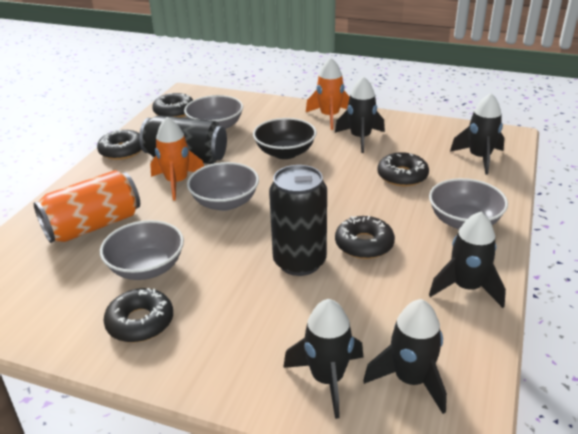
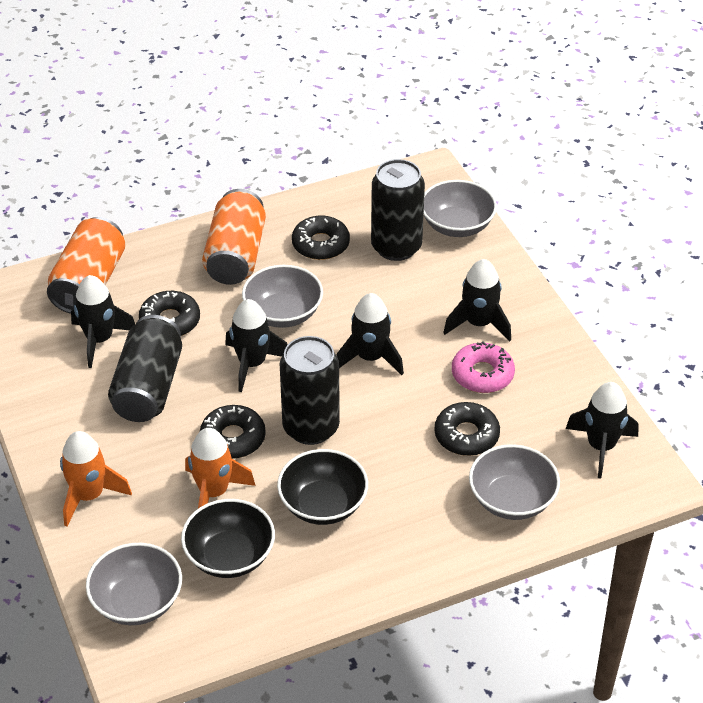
black bowl: 1 -> 2
black can: 2 -> 3
black donut: 5 -> 4
orange can: 1 -> 2
pink donut: 0 -> 1

